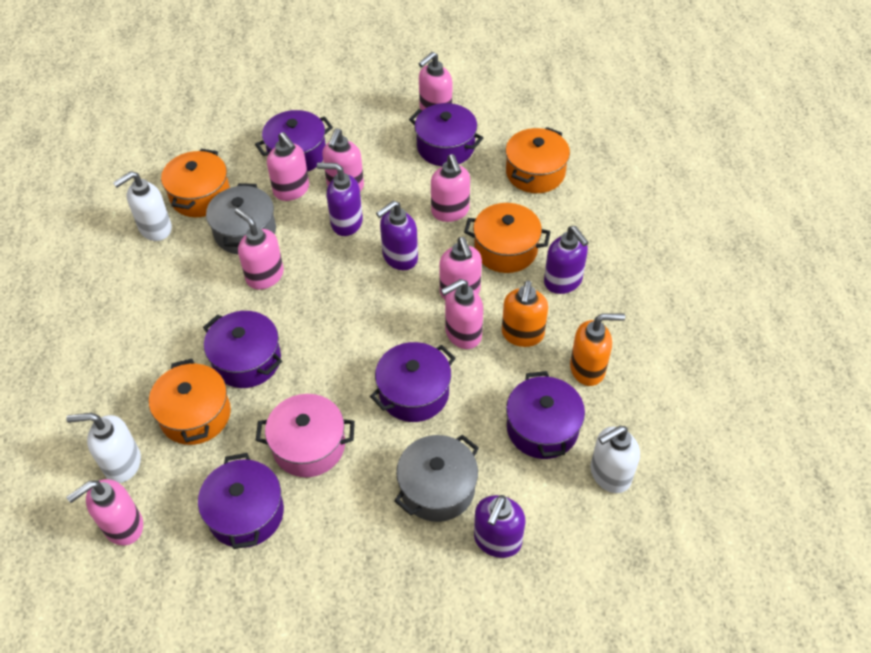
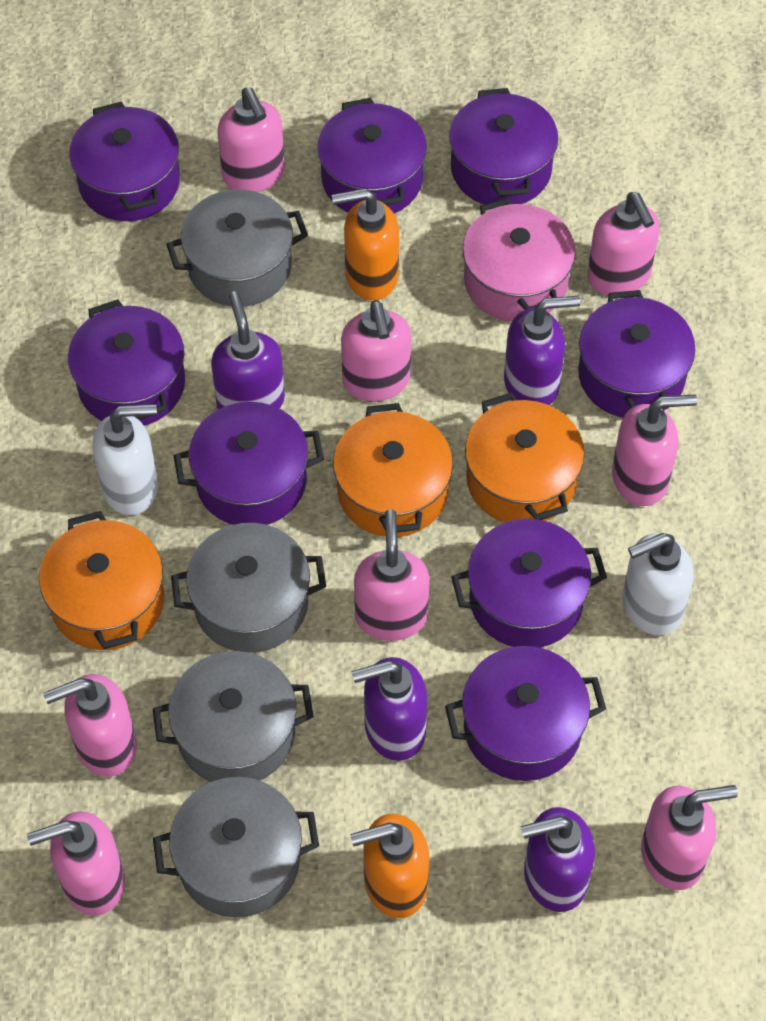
grey pot: 2 -> 4
orange pot: 4 -> 3
purple pot: 6 -> 8
white soap dispenser: 3 -> 2

